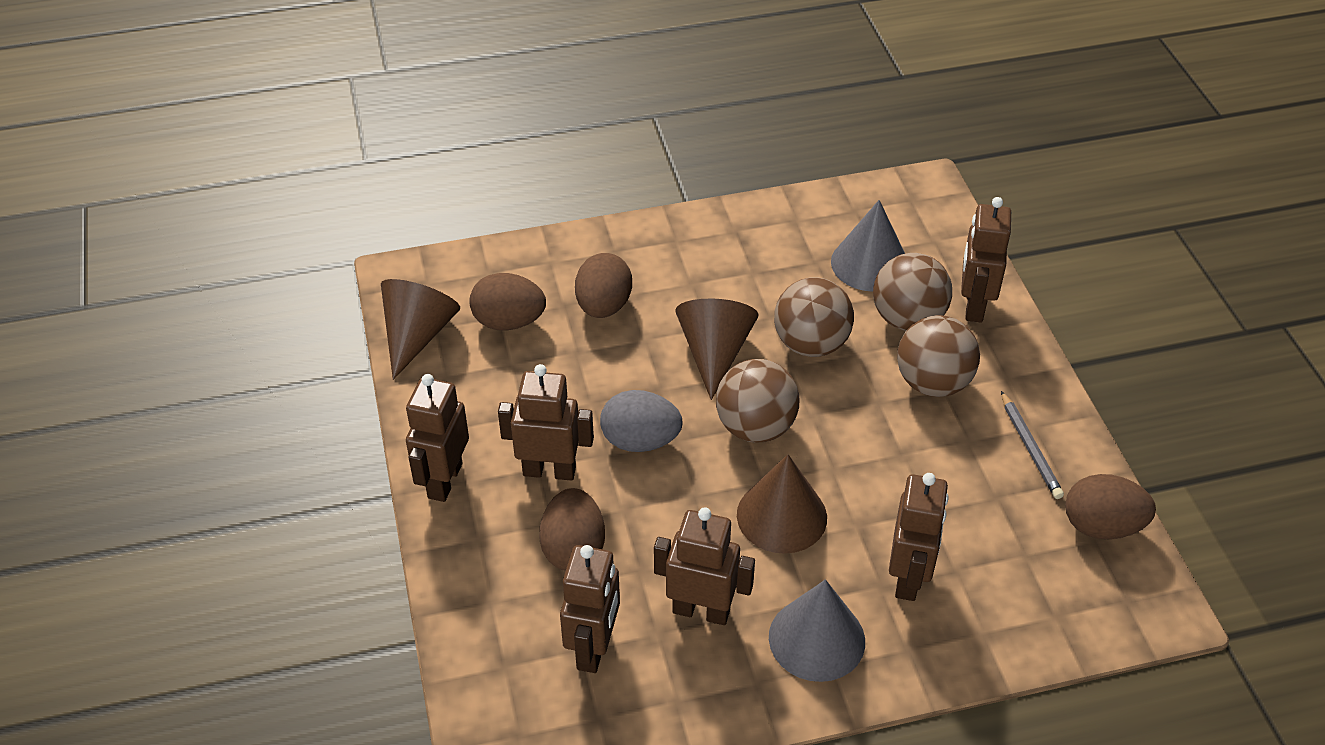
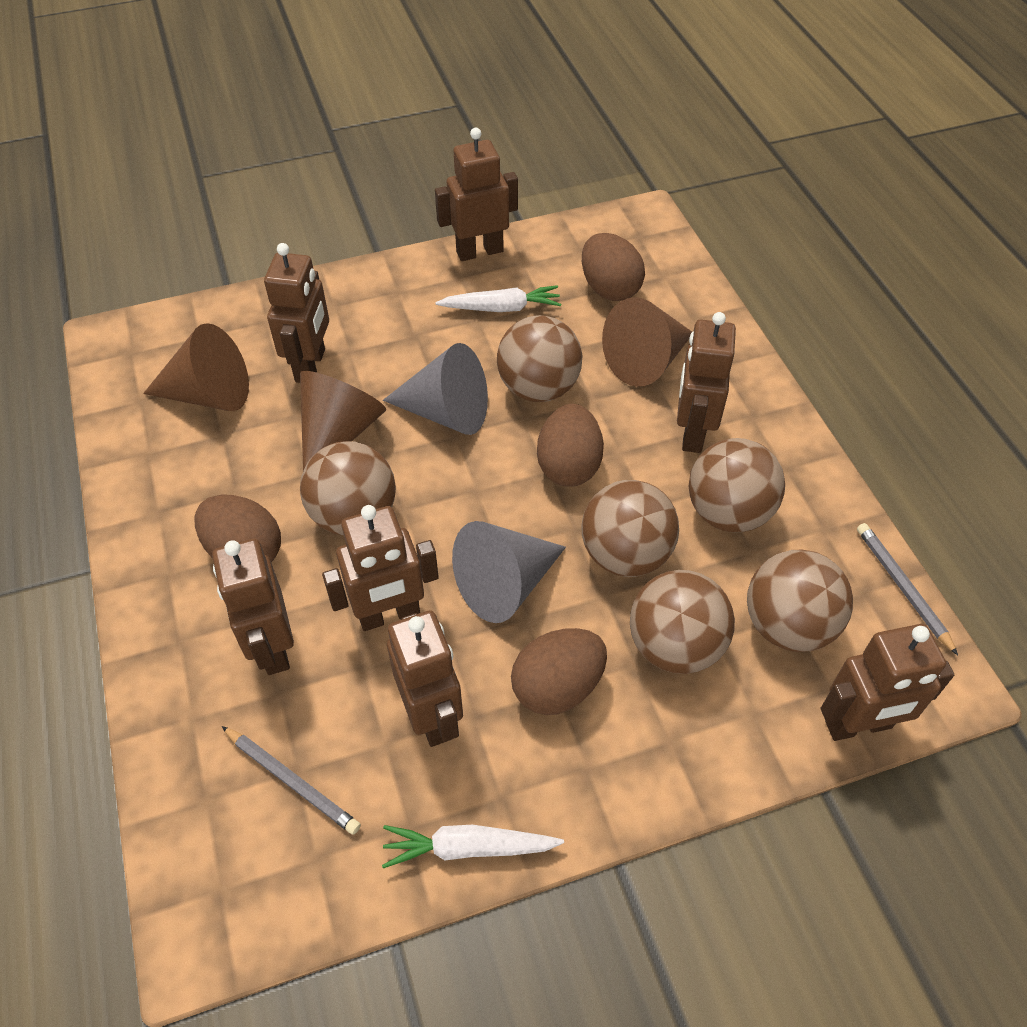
brown ball: 4 -> 6
brown robot: 6 -> 7
grey egg: 1 -> 0
grey pencil: 1 -> 2
white carrot: 0 -> 2

